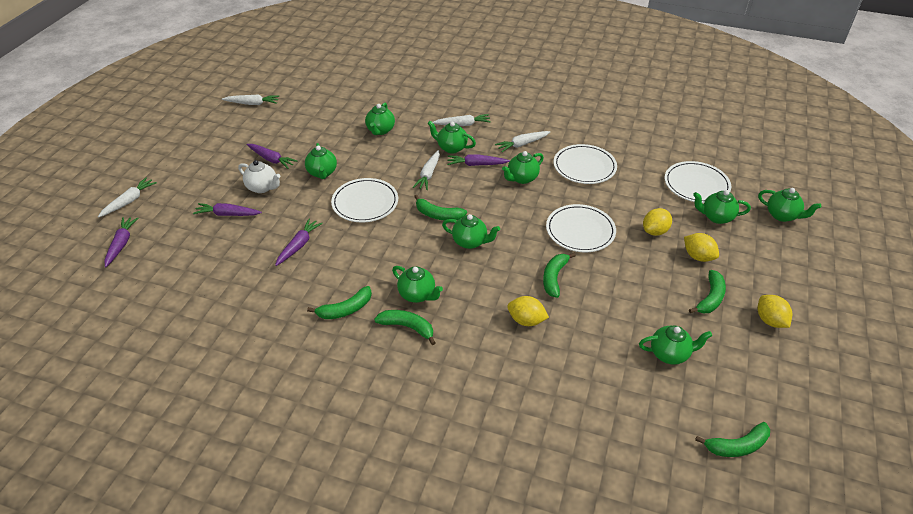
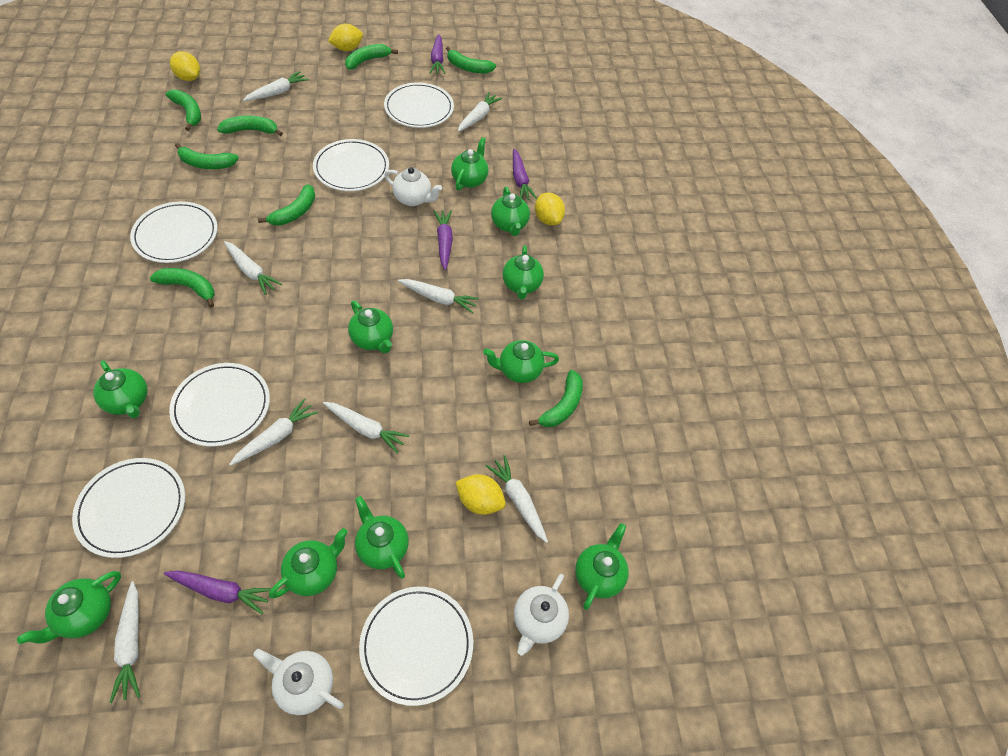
green banana: 6 -> 8
green teapot: 9 -> 10
purple carrot: 5 -> 4
white carrot: 5 -> 8
white plate: 4 -> 6
white teapot: 1 -> 3

